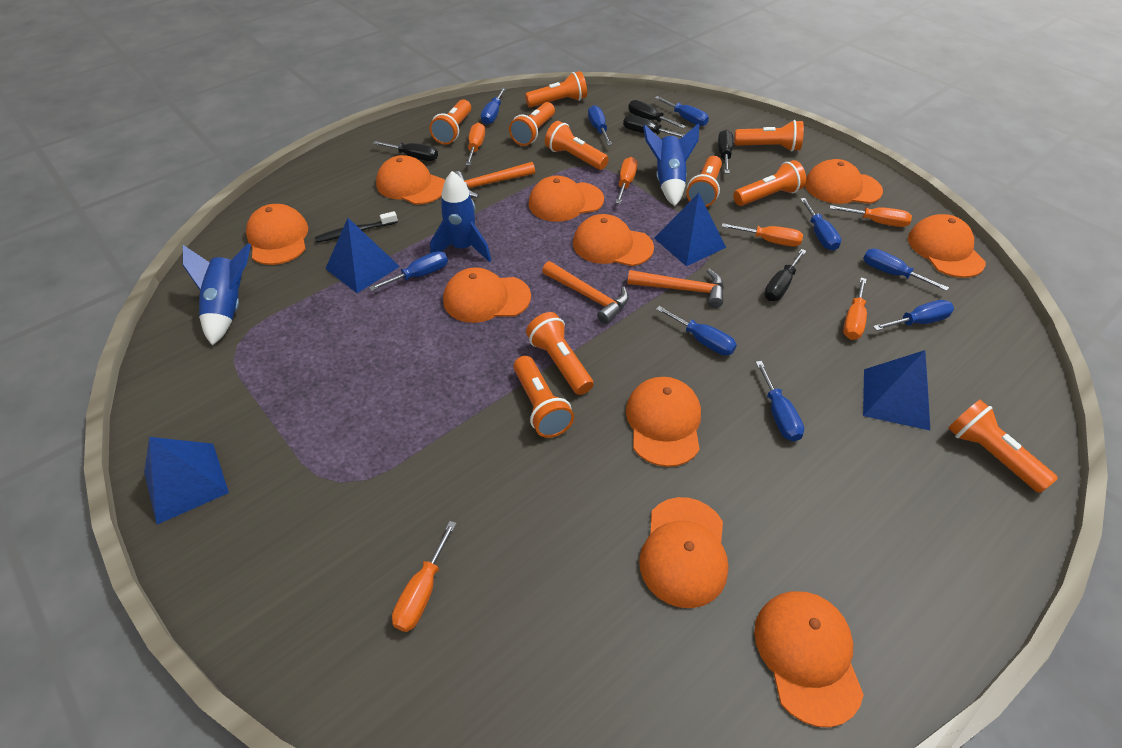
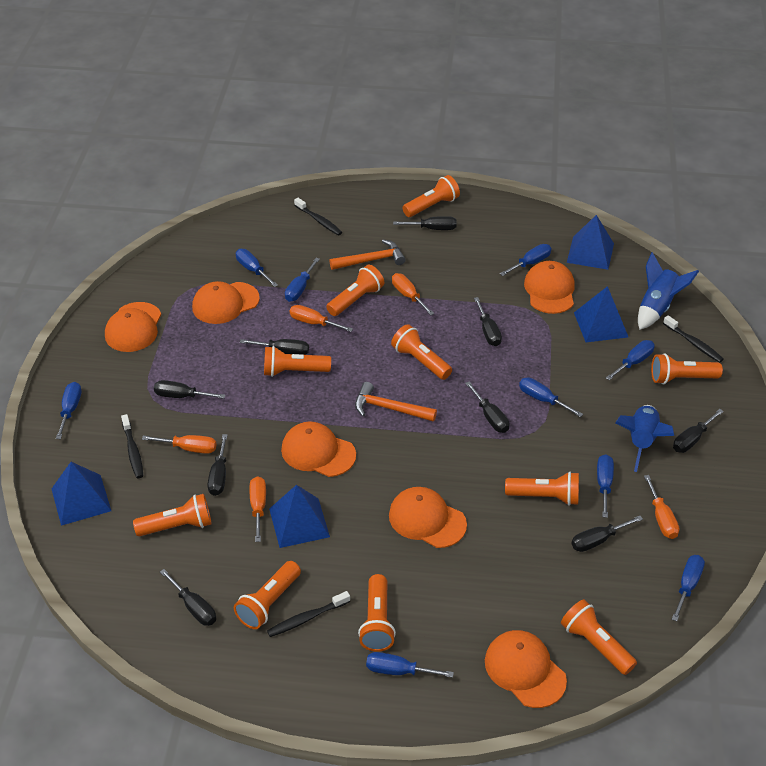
black screwdriver: 5 -> 9
black toothbrush: 1 -> 4
blue rocket: 3 -> 2
orange cap: 10 -> 6
orange hammer: 3 -> 2
orange screwdriver: 6 -> 5

